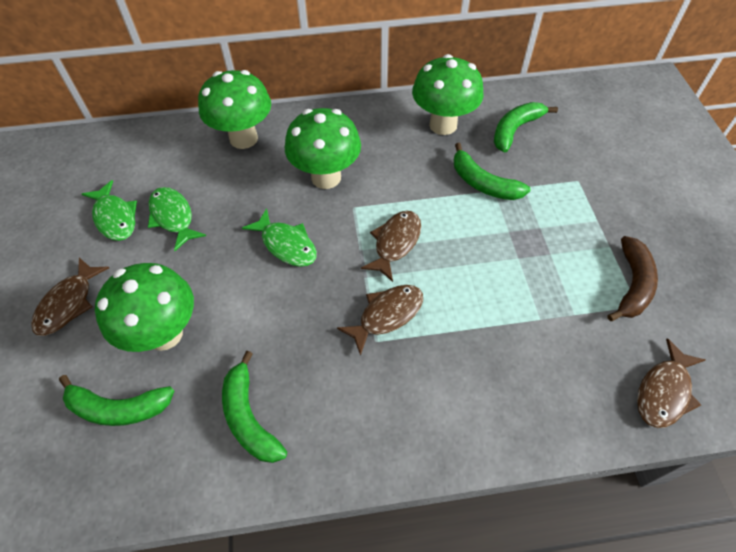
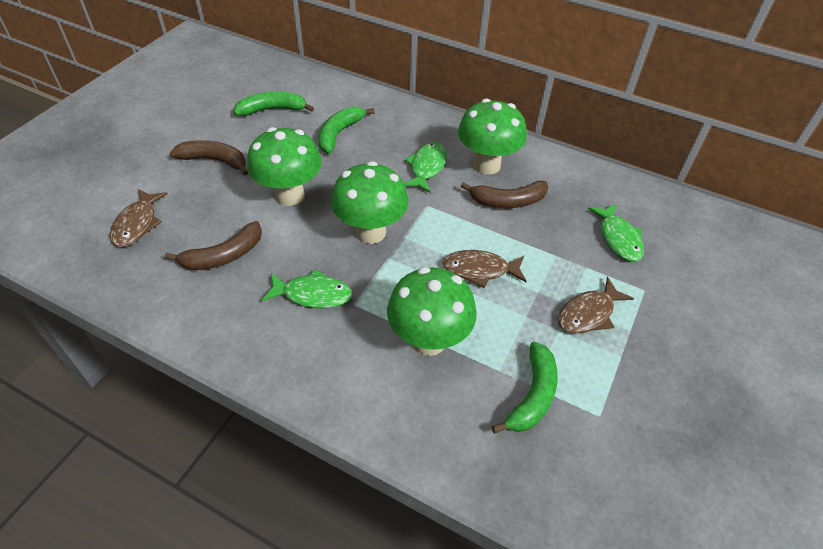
brown banana: 1 -> 3
brown fish: 4 -> 3
green banana: 4 -> 3

